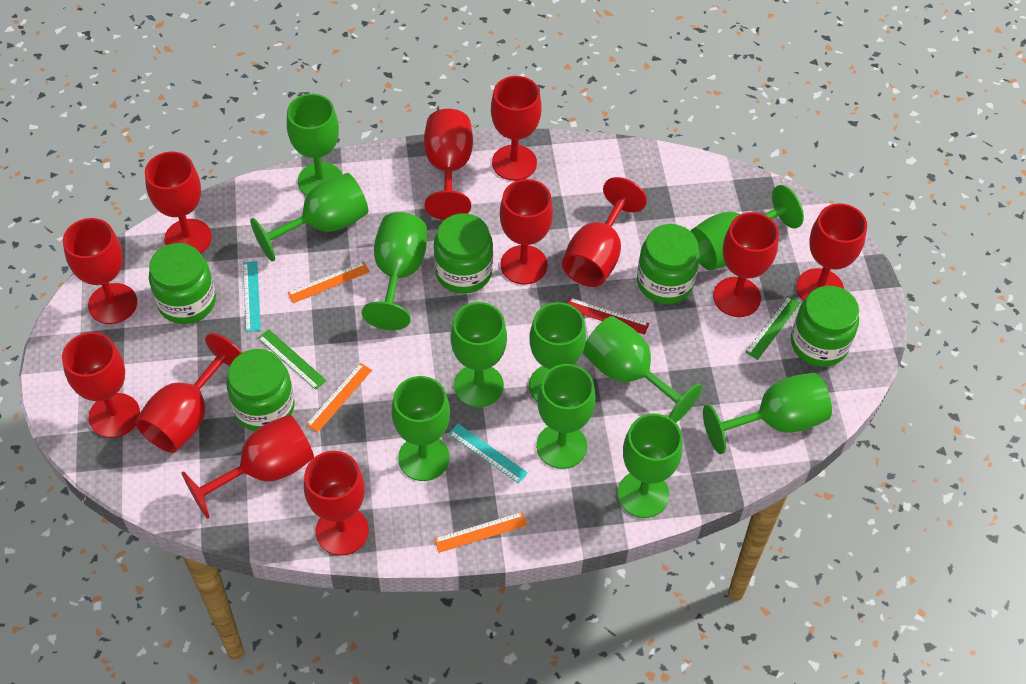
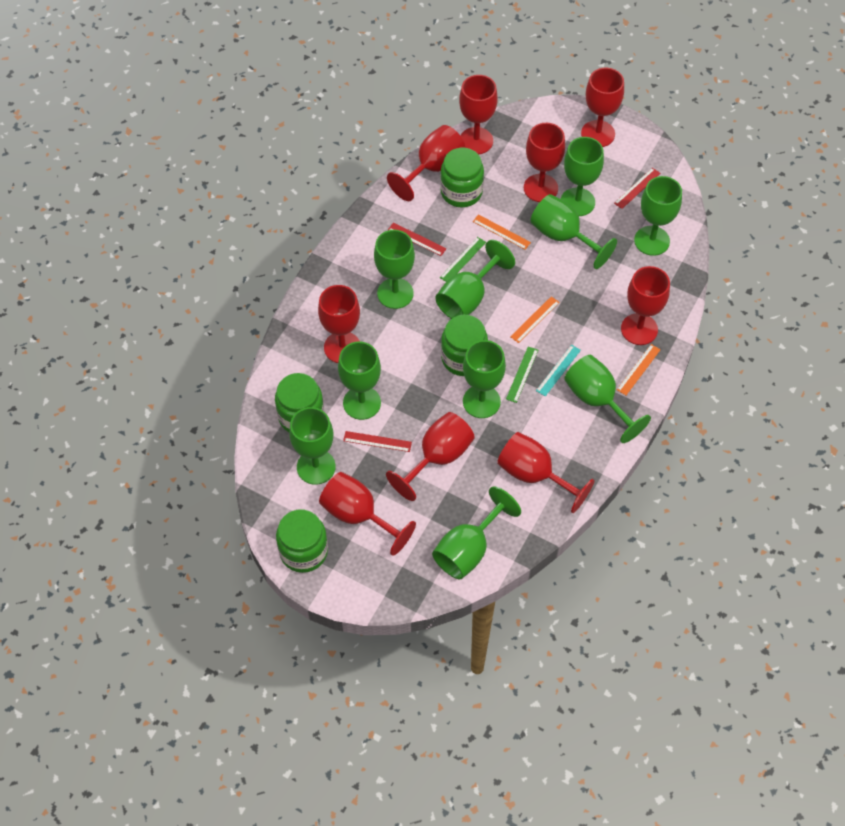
green goblet: 11 -> 10
green jar: 5 -> 4
red goblet: 12 -> 9
red ruler: 1 -> 3
turquoise ruler: 2 -> 1

